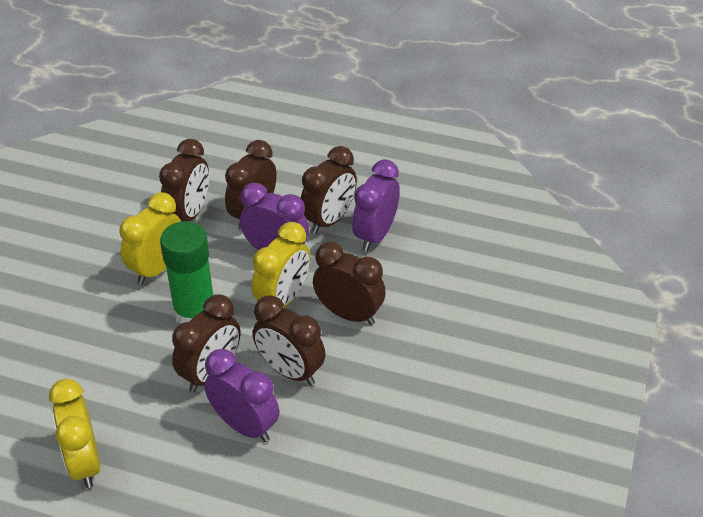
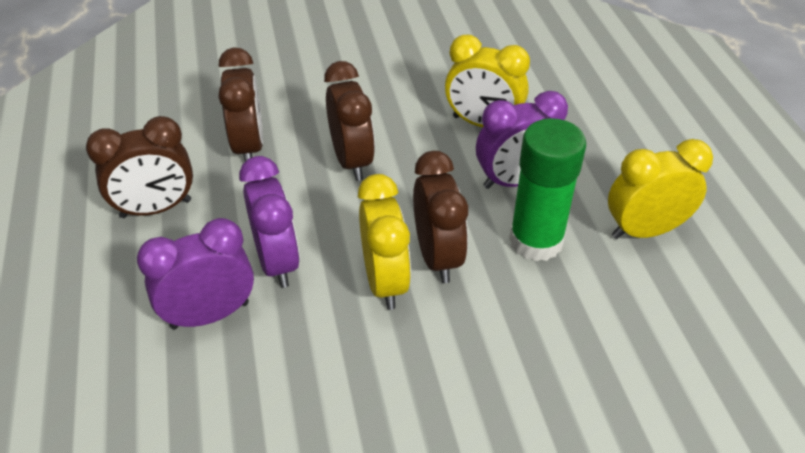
brown clock: 6 -> 4

